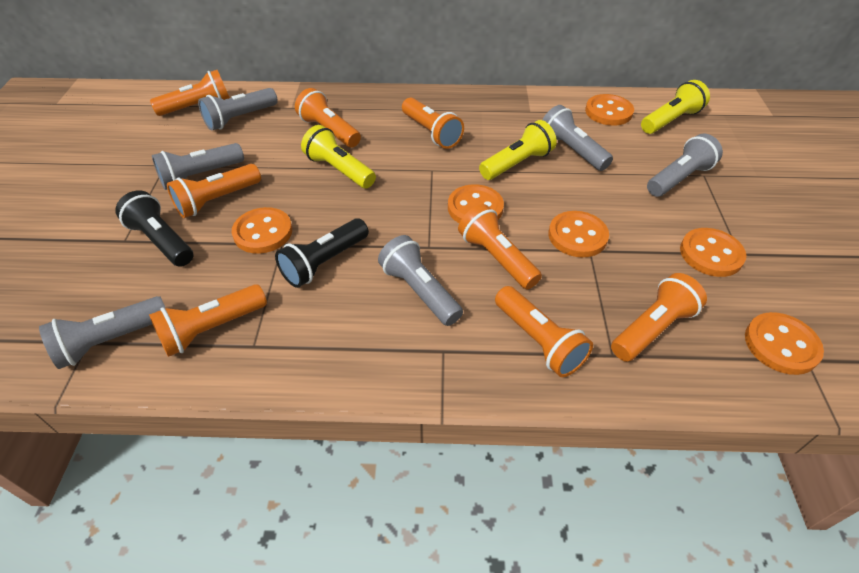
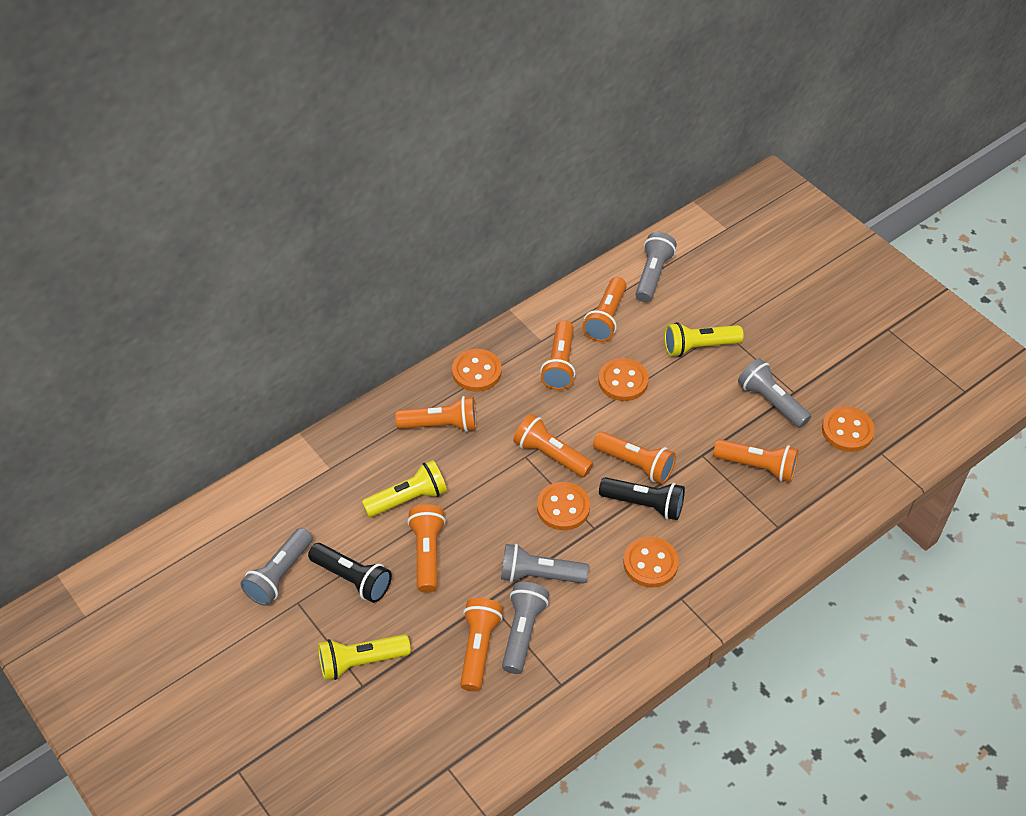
grey flashlight: 6 -> 5
orange button: 6 -> 5

